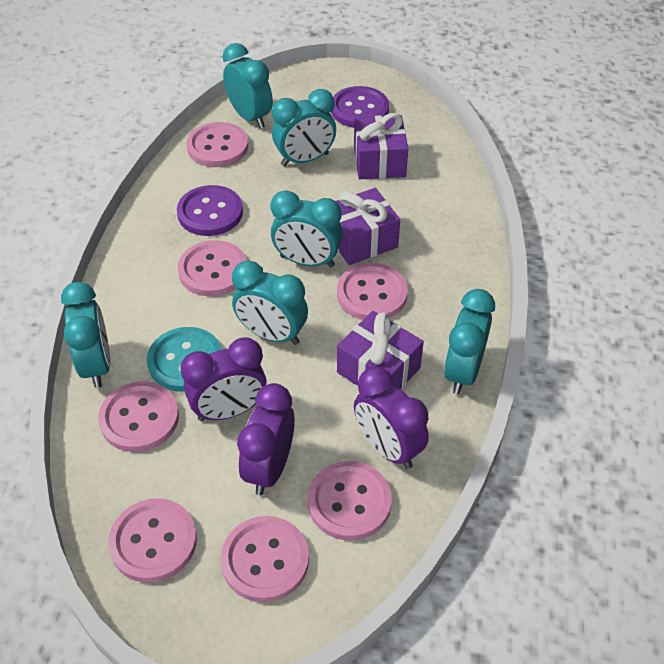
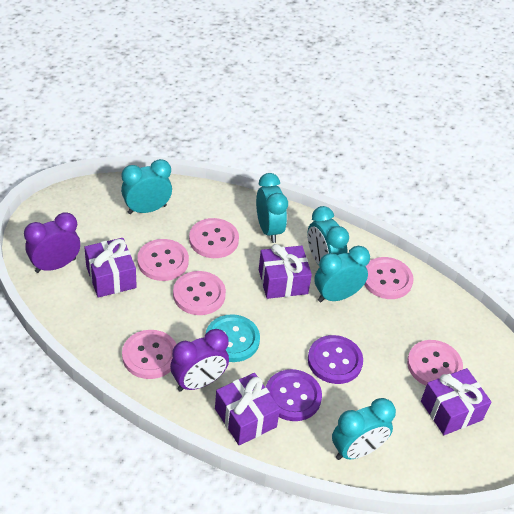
pink button: 7 -> 6
purple clock: 3 -> 2
purple gift: 3 -> 4
turquoise clock: 6 -> 5

